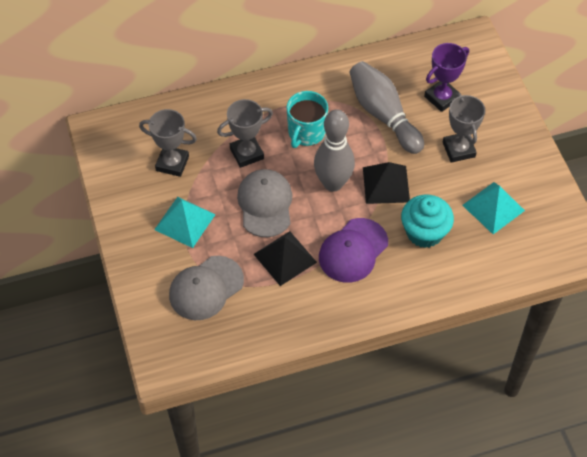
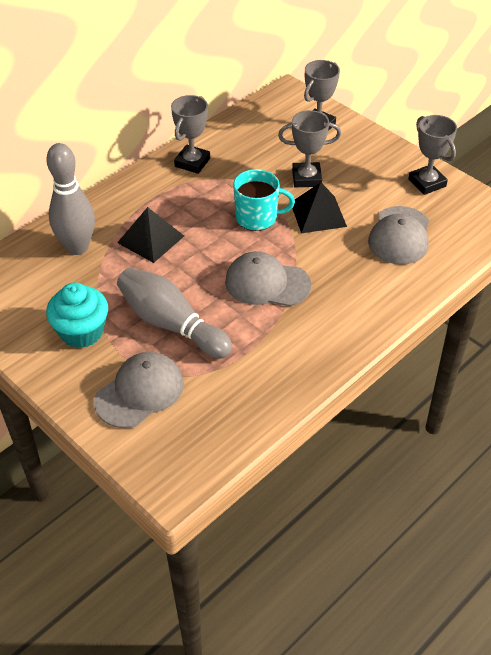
grey cap: 2 -> 3
grey trophy: 3 -> 4
purple cap: 1 -> 0
purple trophy: 1 -> 0
turquoise pyramid: 2 -> 0

